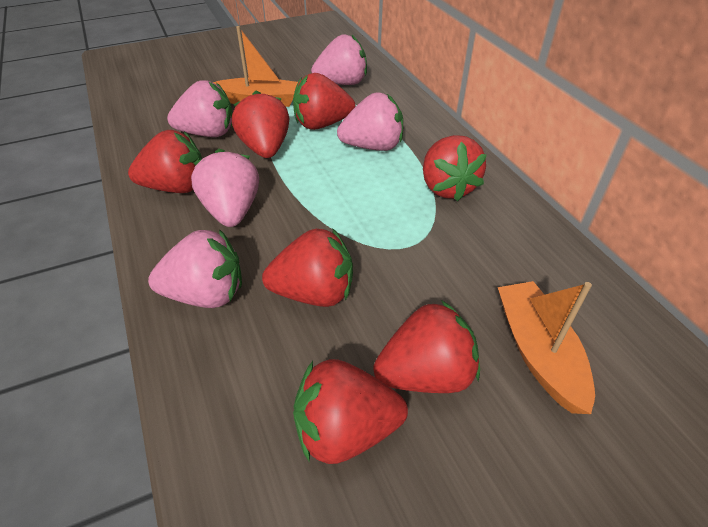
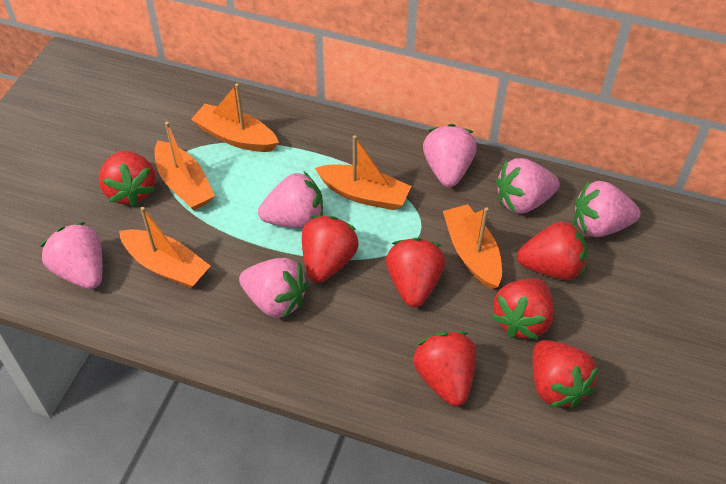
orange boat: 2 -> 5
pink strawberry: 5 -> 6

